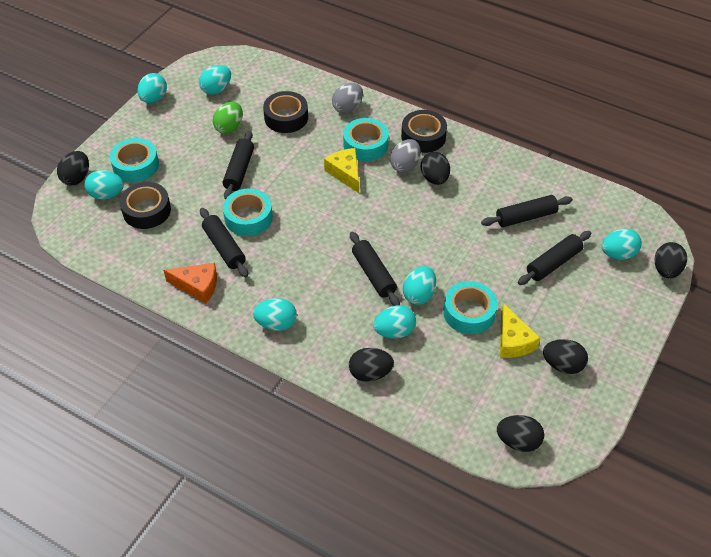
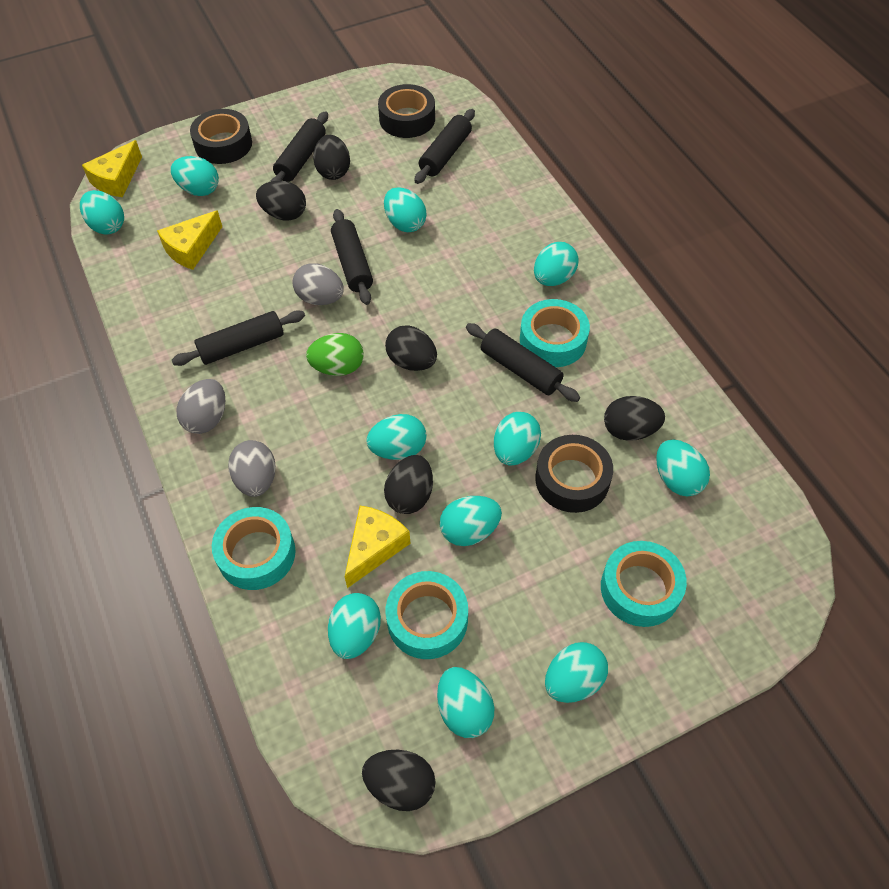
grey egg: 2 -> 3
orange cheese: 1 -> 0
turquoise egg: 7 -> 11
yellow cheese: 2 -> 3

